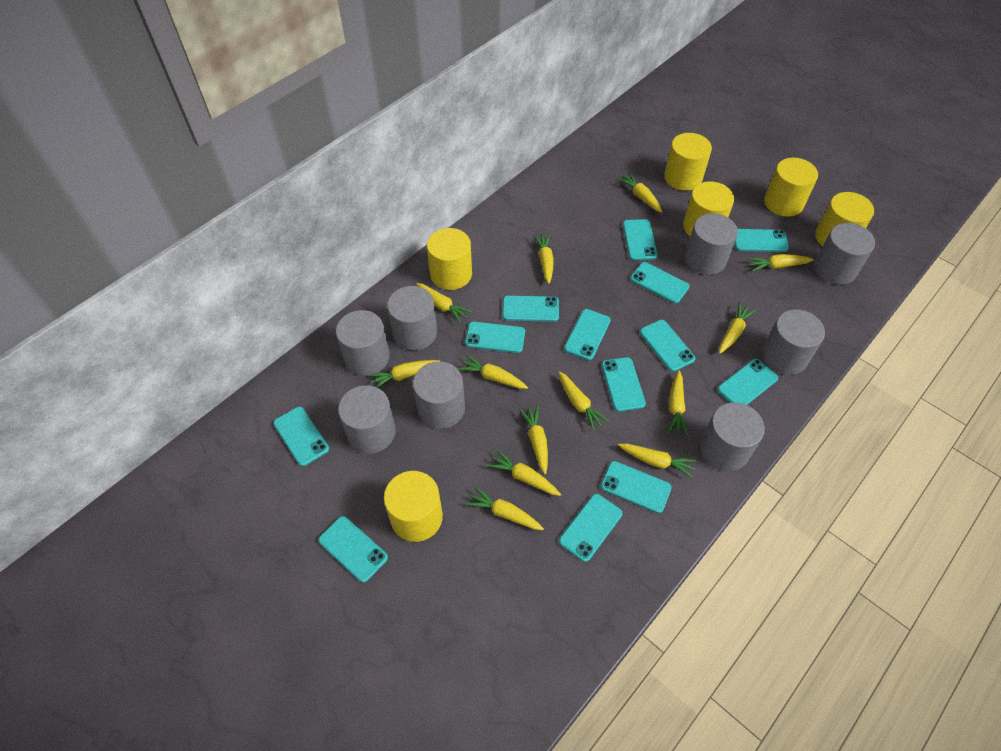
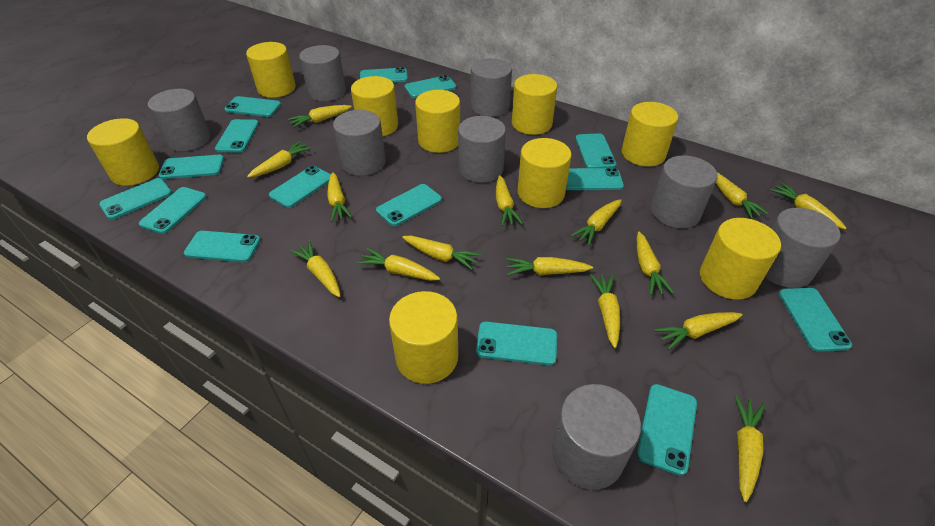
turquoise phone: 13 -> 15
yellow carrot: 13 -> 15
yellow cylinder: 6 -> 9

